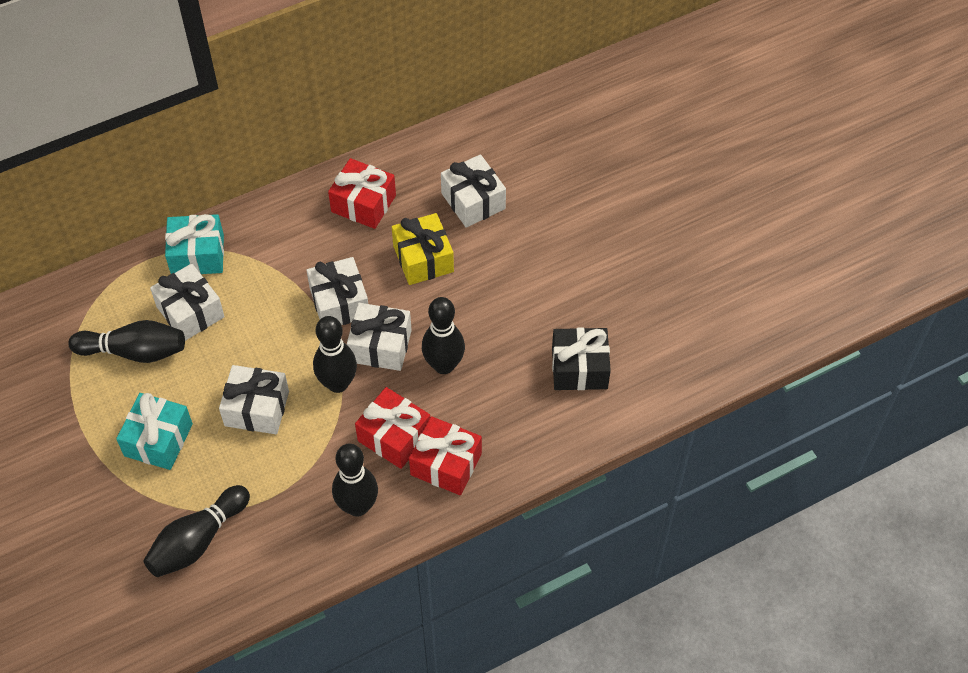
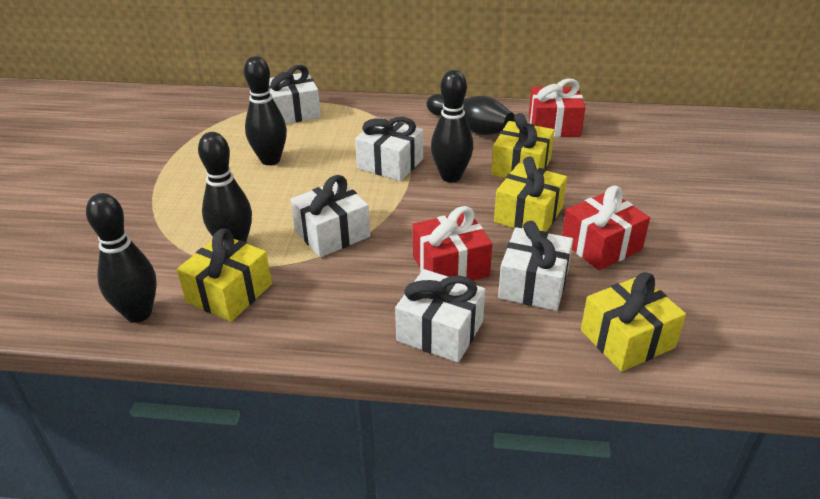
black gift: 1 -> 0
turquoise gift: 2 -> 0
yellow gift: 1 -> 4

